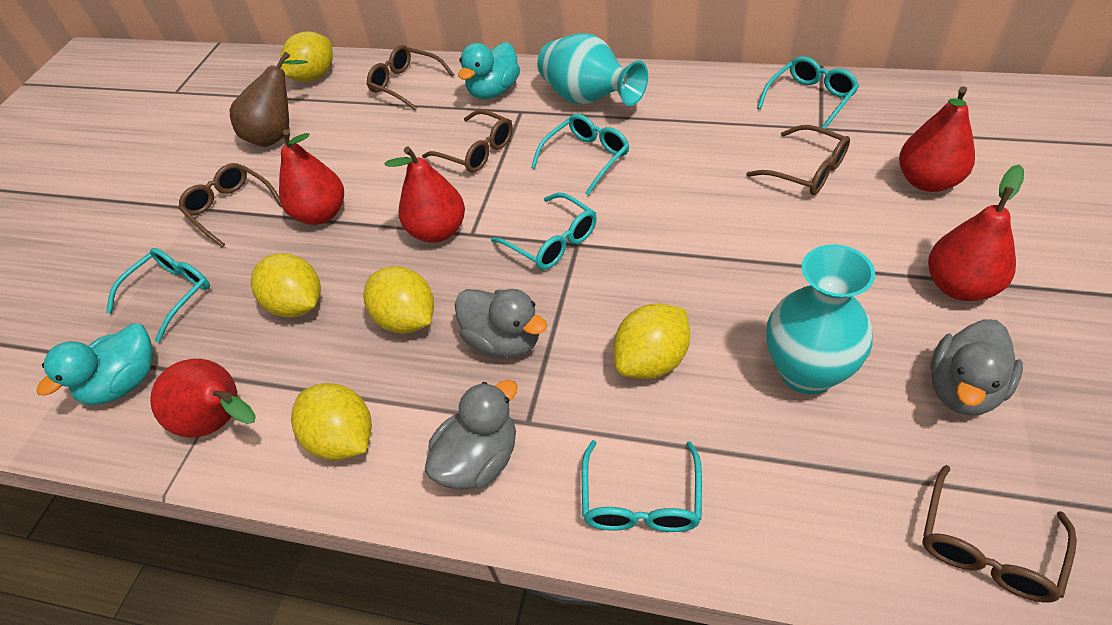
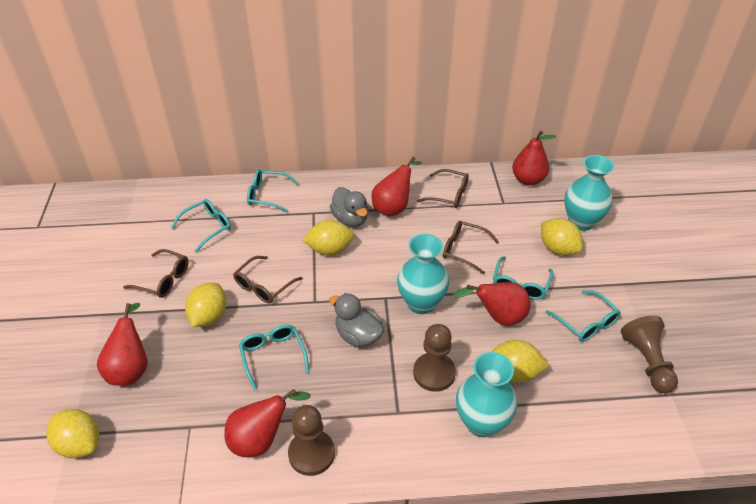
brown glasses: 5 -> 4
brown pawn: 0 -> 3
brown pear: 1 -> 0
grey duck: 3 -> 2
turquoise duck: 2 -> 0
turquoise vase: 2 -> 3

